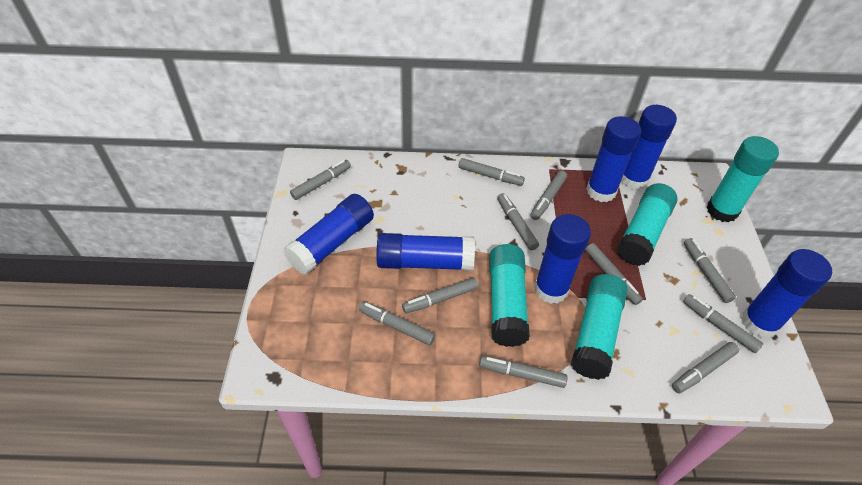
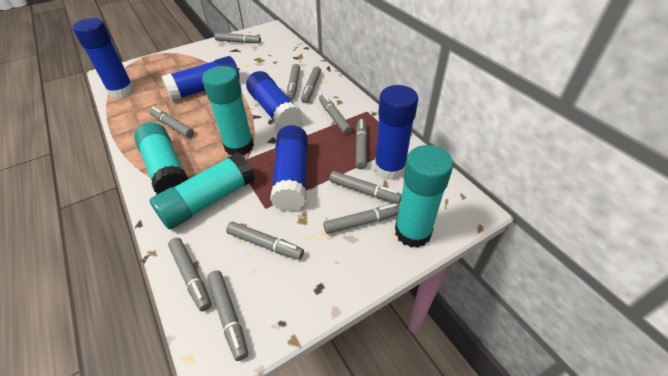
blue glue stick: 6 -> 5

